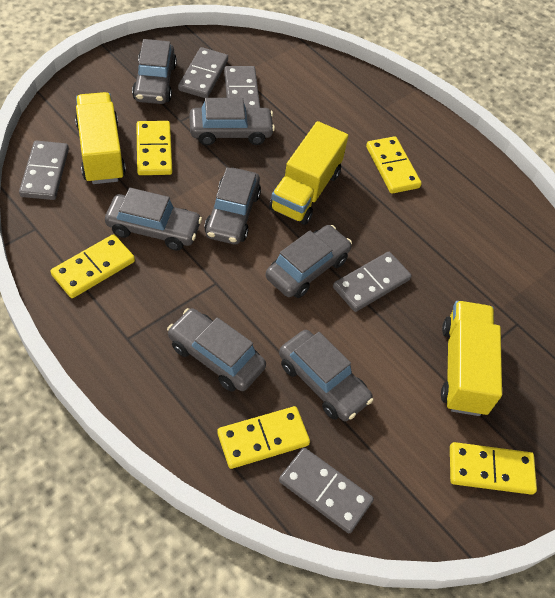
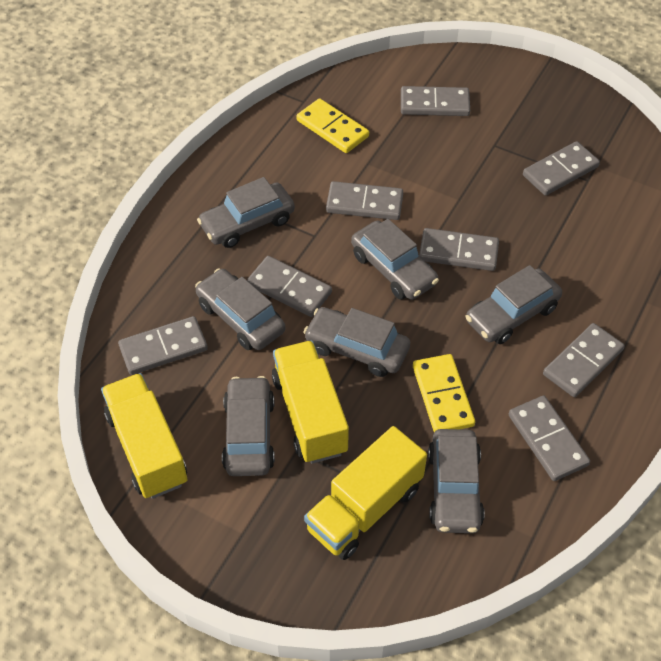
grey domino: 5 -> 8
yellow domino: 5 -> 2

